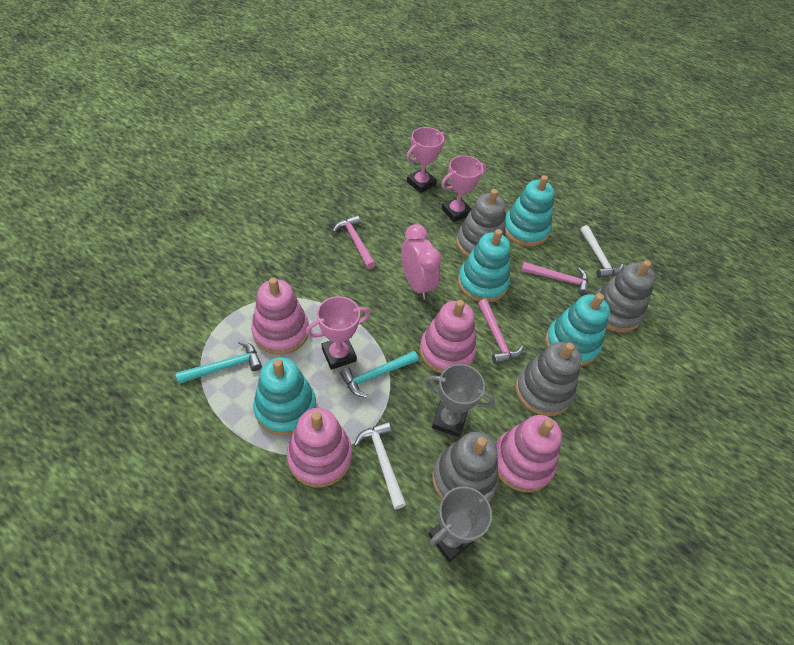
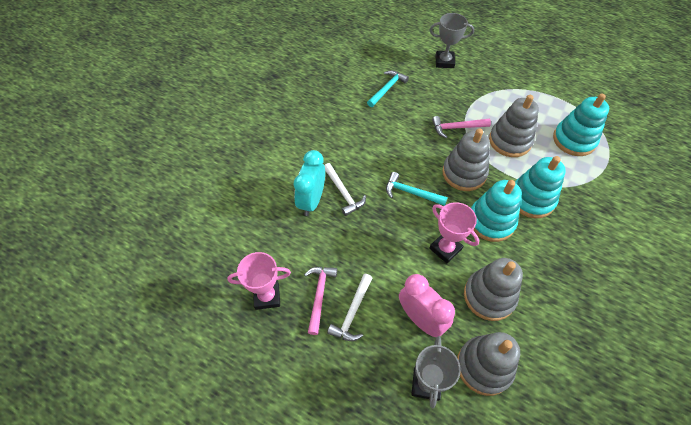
pink hammer: 3 -> 2
pink stacking toy: 4 -> 0
pink trophy: 3 -> 2
turquoise clock: 0 -> 1
turquoise stacking toy: 4 -> 3

